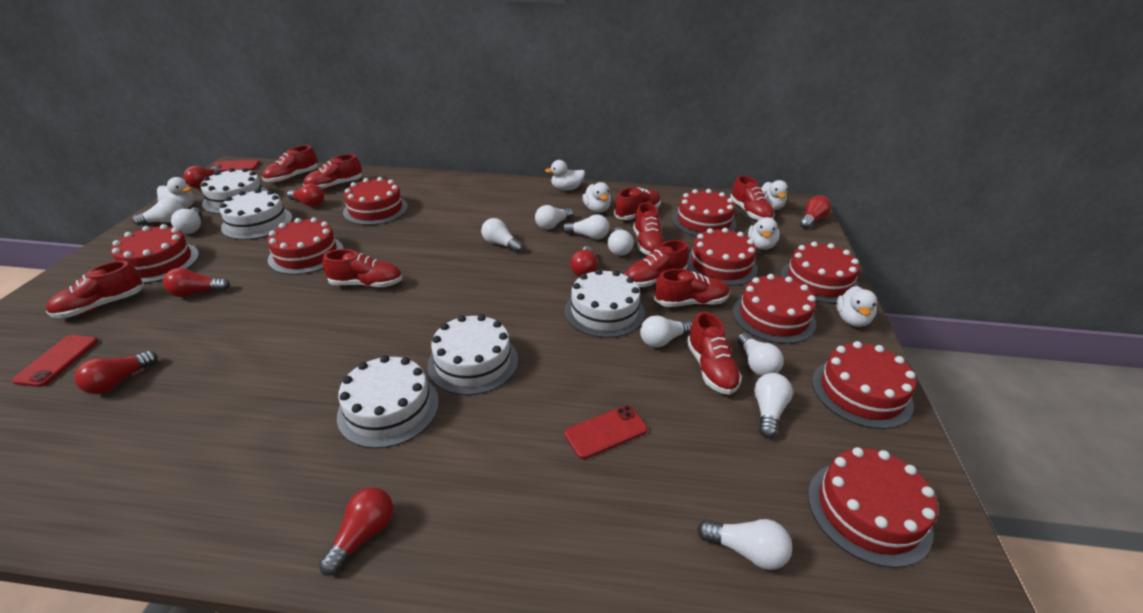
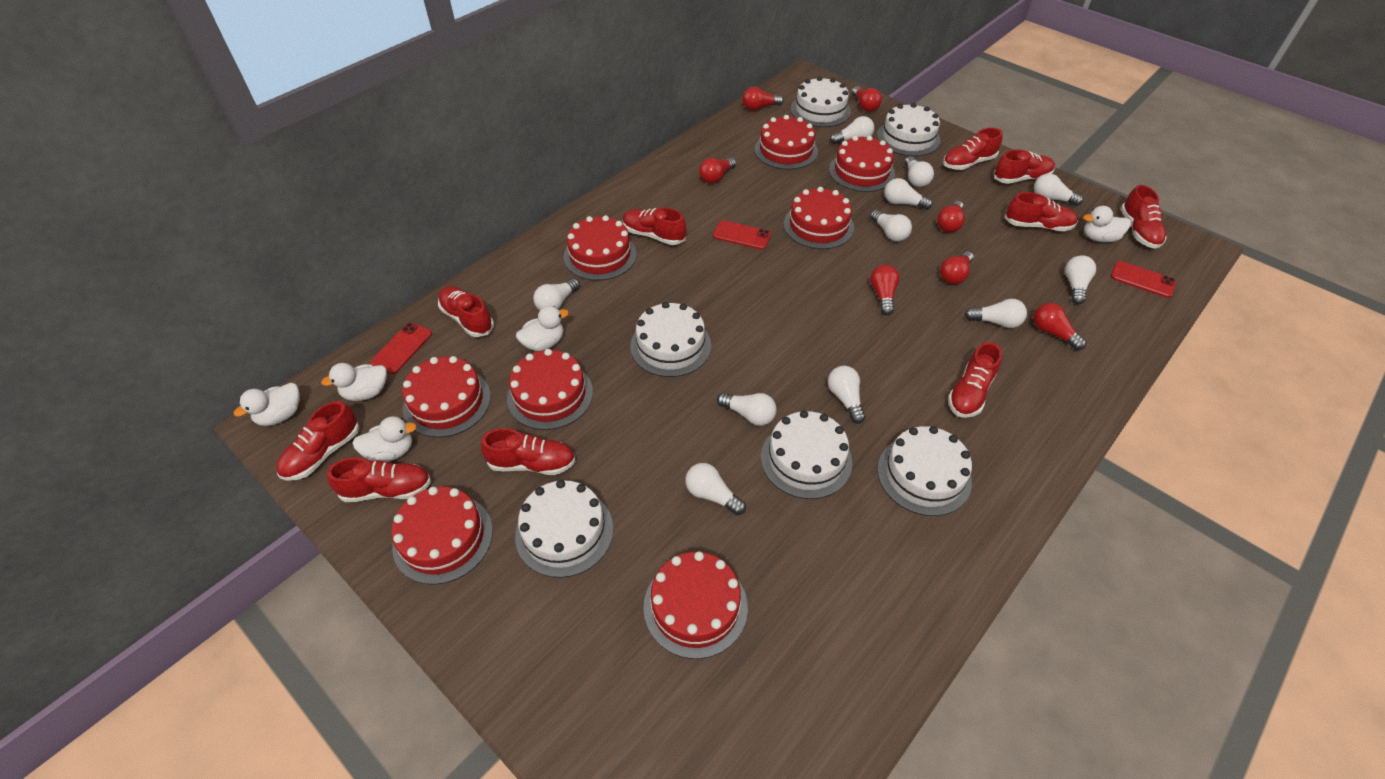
red cake: 9 -> 8
white cake: 5 -> 6
white duck: 6 -> 5
white light bulb: 10 -> 11

